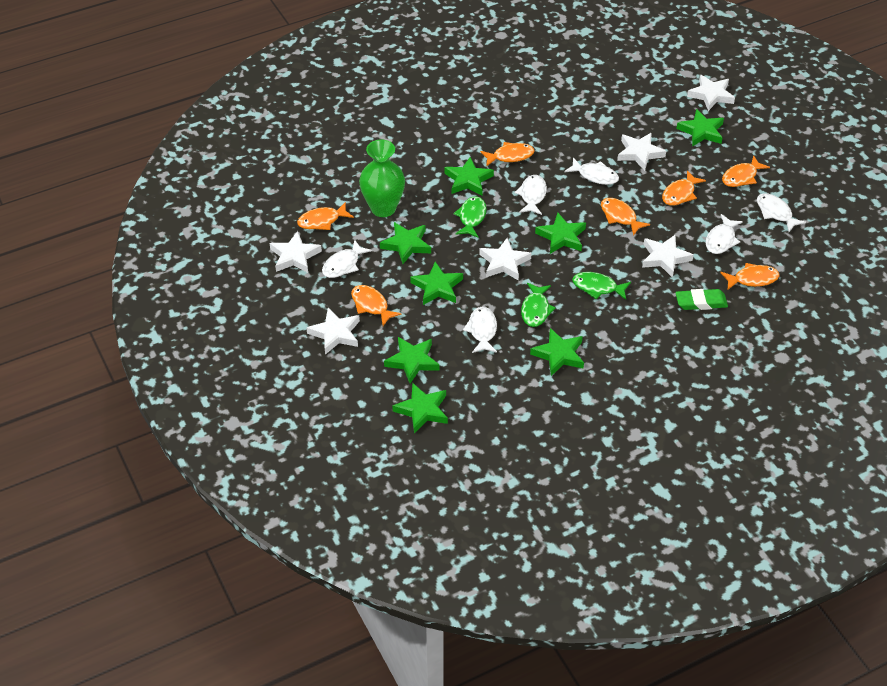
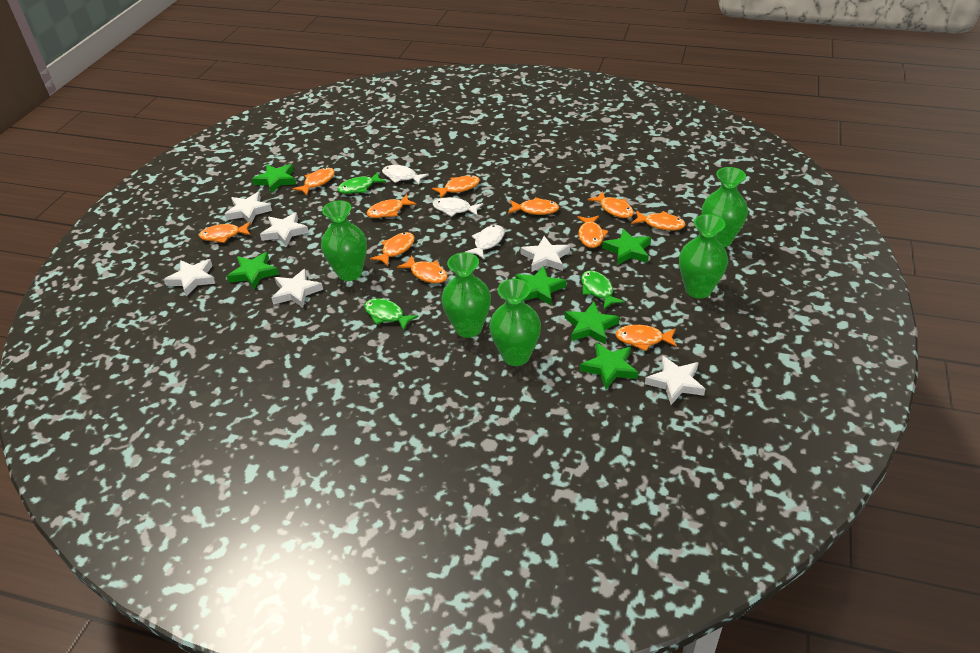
green eraser: 1 -> 0
green star: 8 -> 6
green vase: 1 -> 5
orange fish: 7 -> 11
white fish: 6 -> 3

